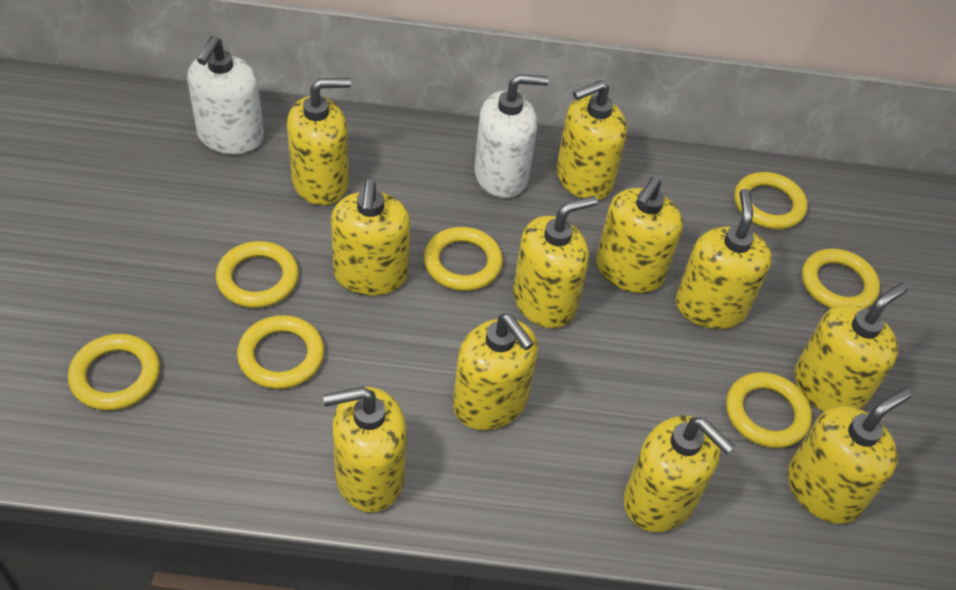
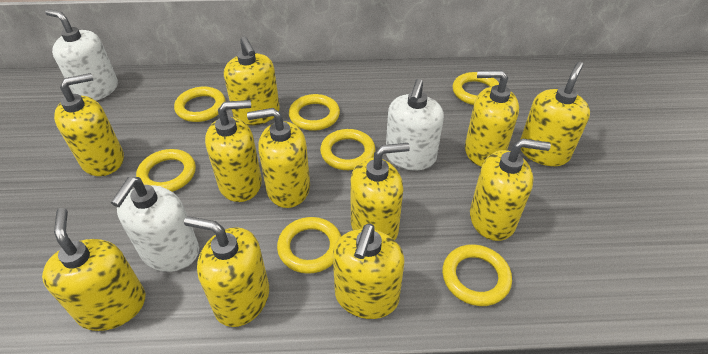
white soap dispenser: 2 -> 3

